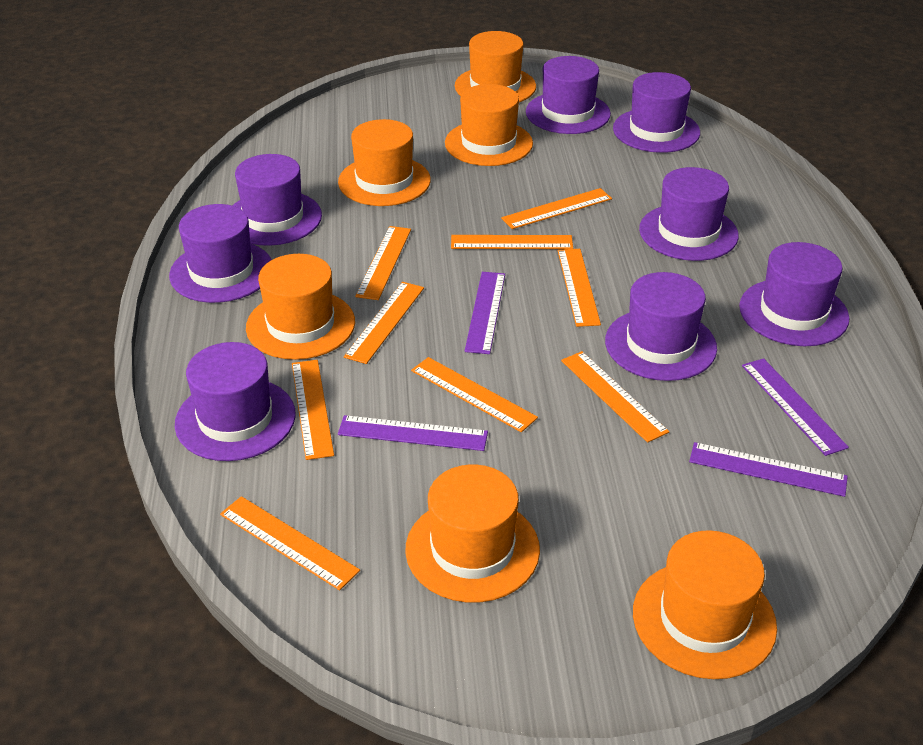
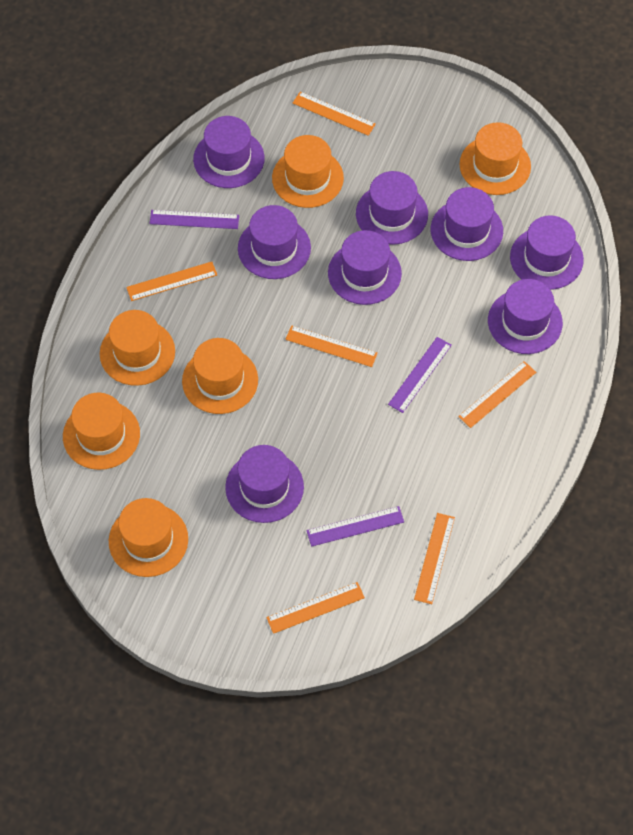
orange ruler: 9 -> 6
purple ruler: 4 -> 3

